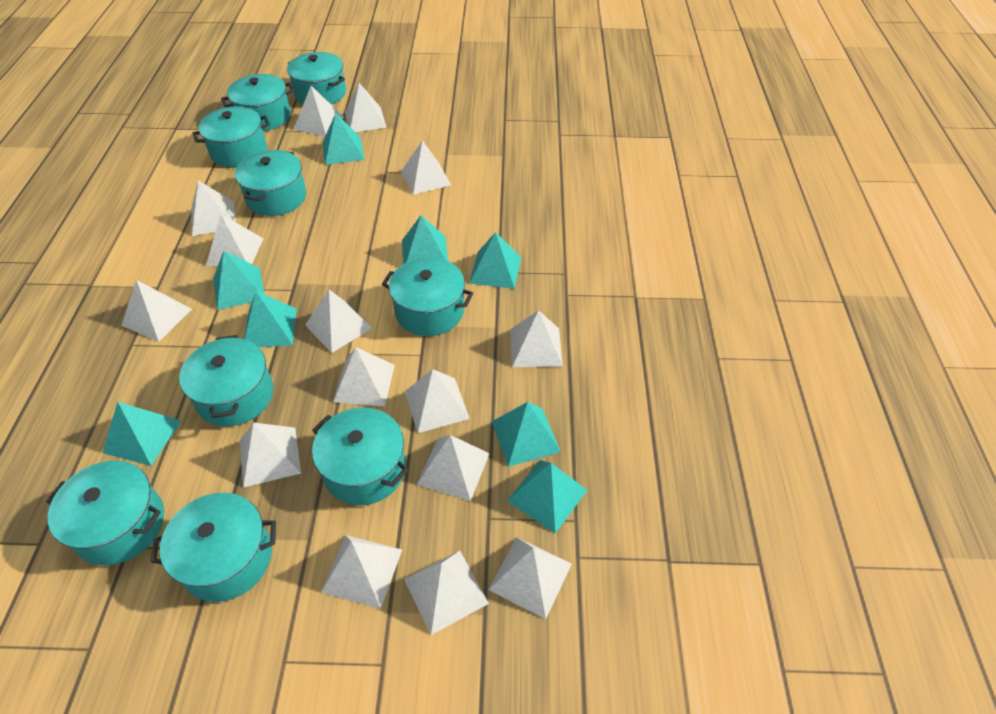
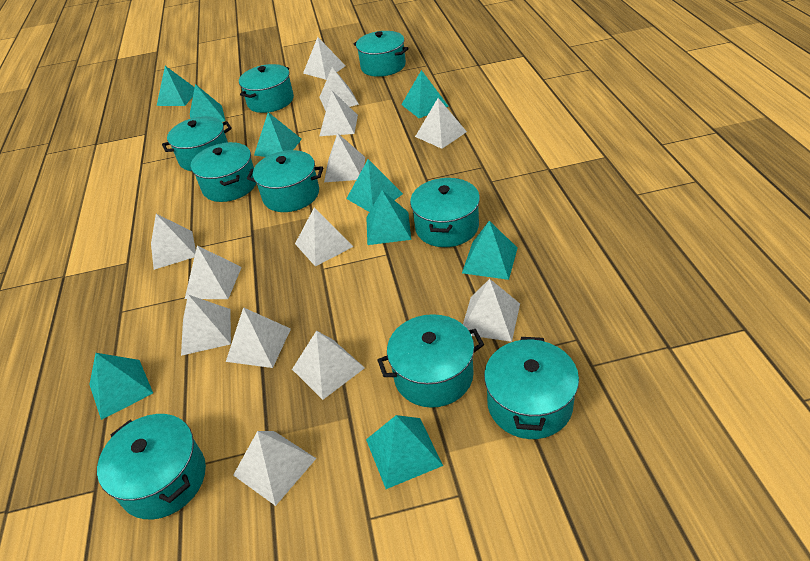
turquoise pyramid: 8 -> 9
white pyramid: 15 -> 13

